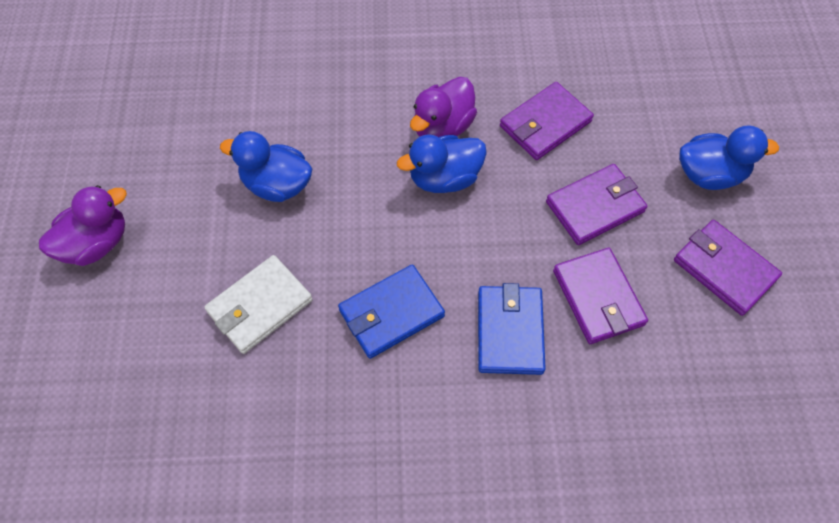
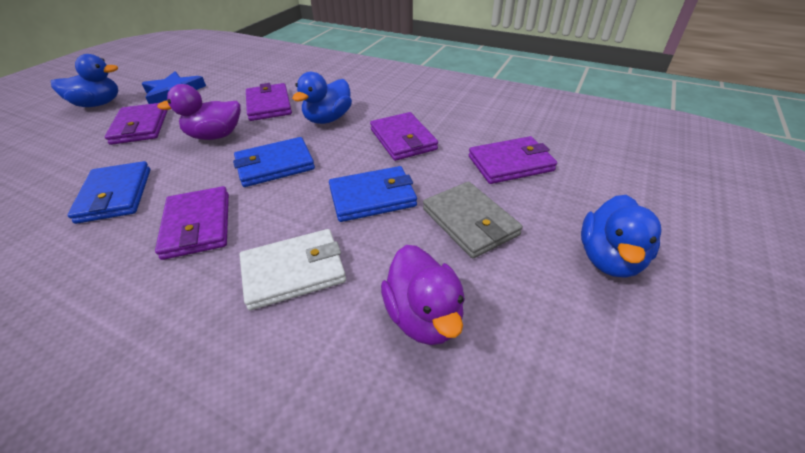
blue star: 0 -> 1
blue wallet: 2 -> 3
grey wallet: 0 -> 1
purple wallet: 4 -> 5

